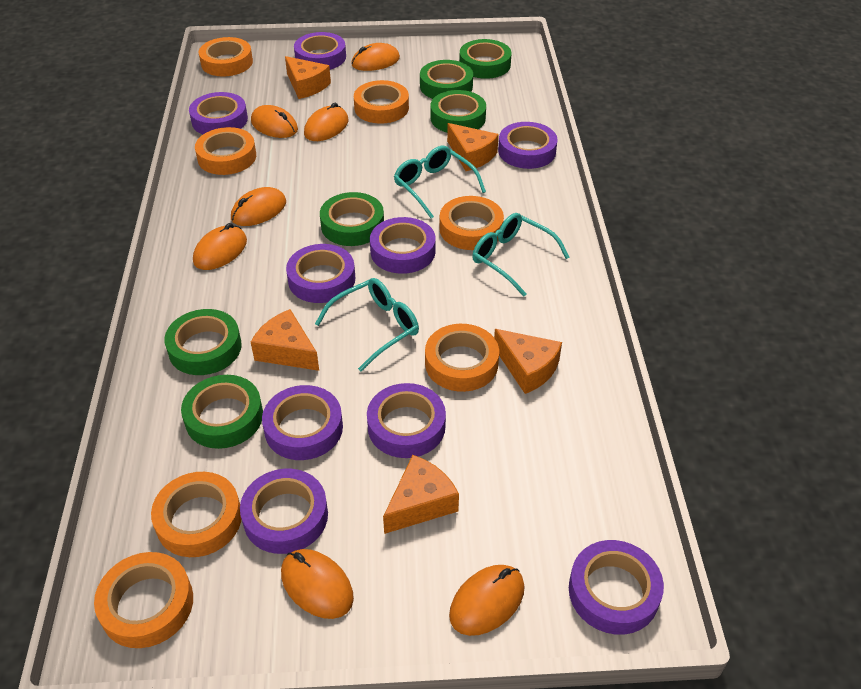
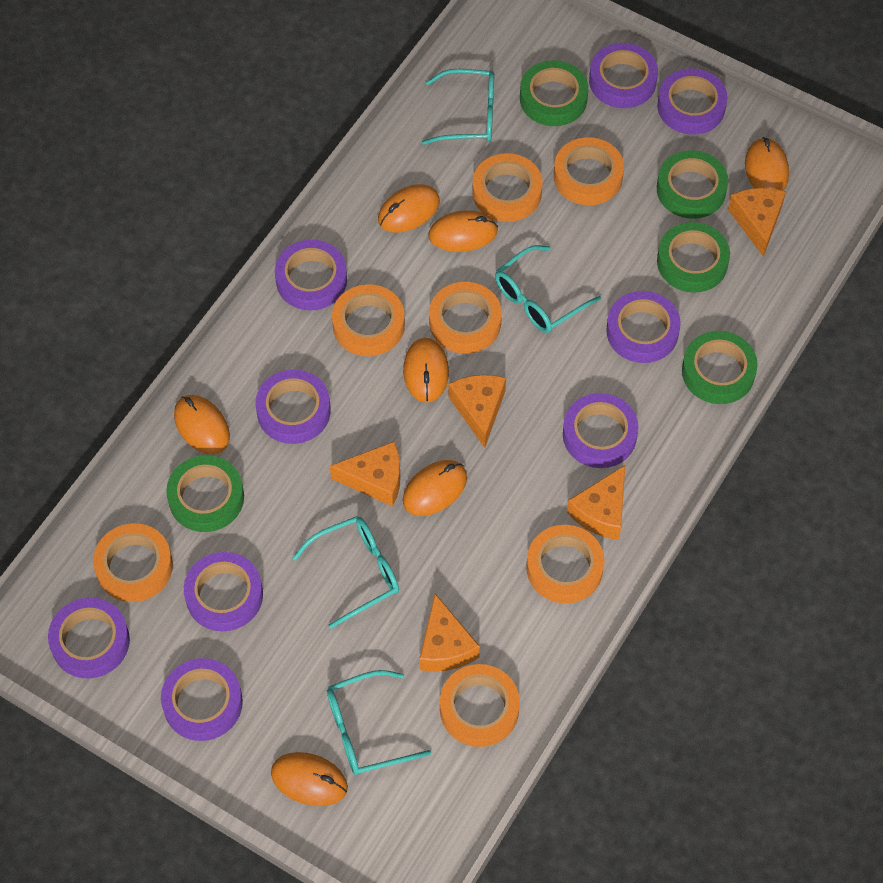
green tape: 6 -> 5
turquoise glasses: 3 -> 4

